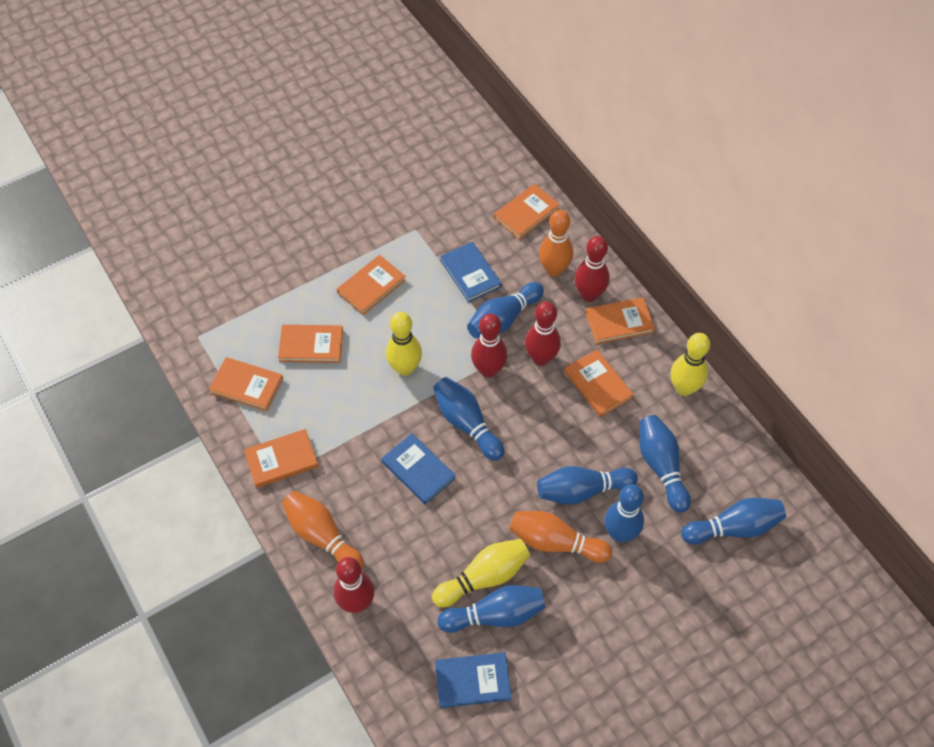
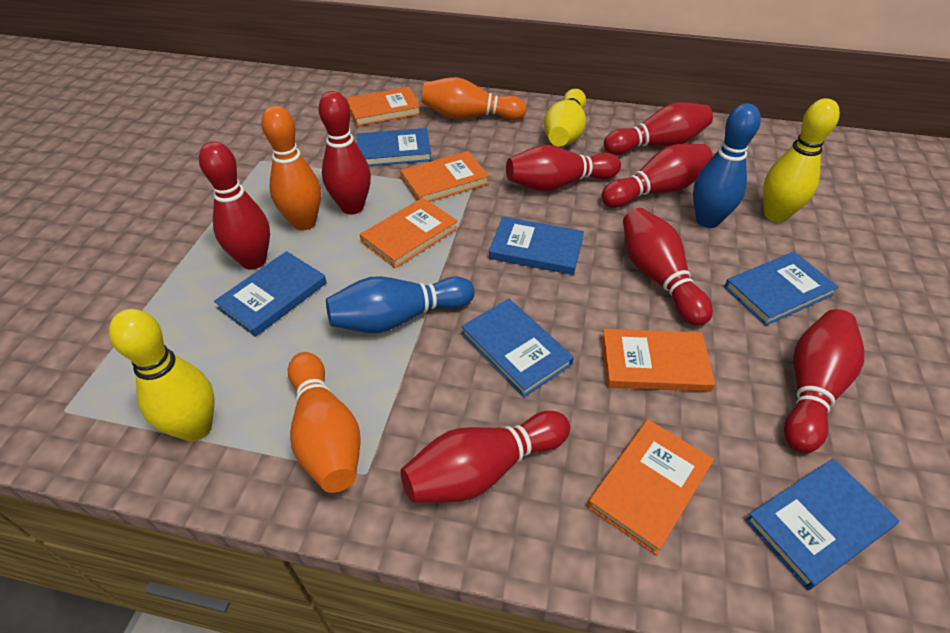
blue book: 3 -> 6
blue bowling pin: 7 -> 2
orange book: 7 -> 5
red bowling pin: 4 -> 8

